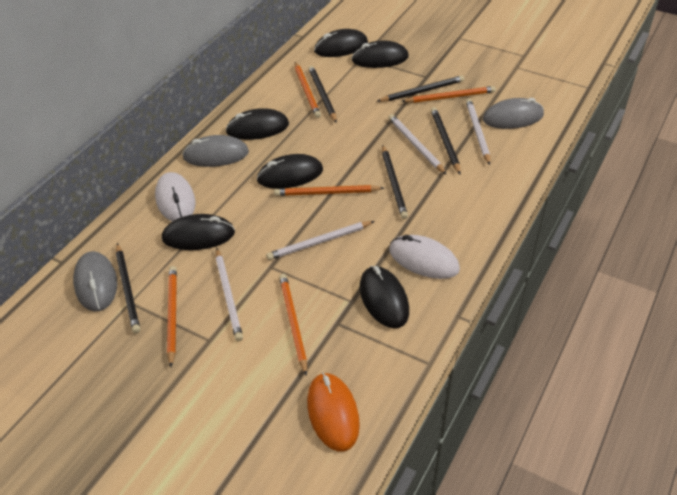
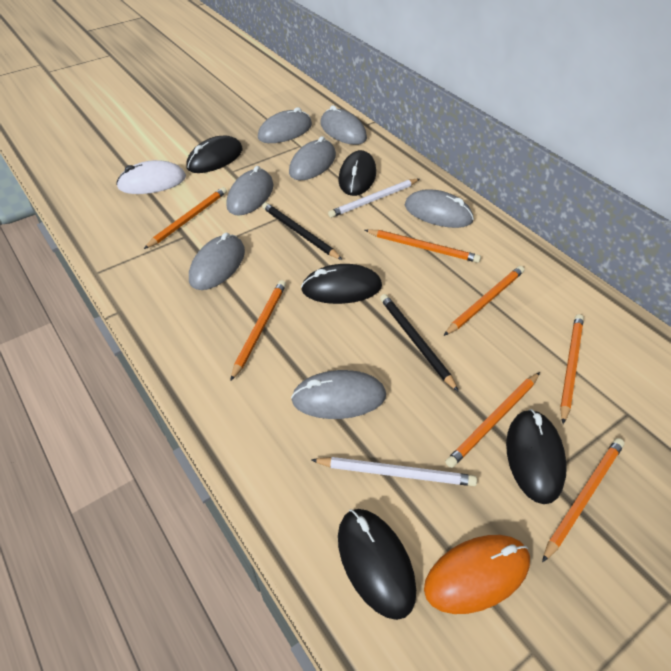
black mouse: 6 -> 5
black pencil: 5 -> 2
grey mouse: 3 -> 7
orange pencil: 5 -> 7
white mouse: 2 -> 1
white pencil: 4 -> 2

